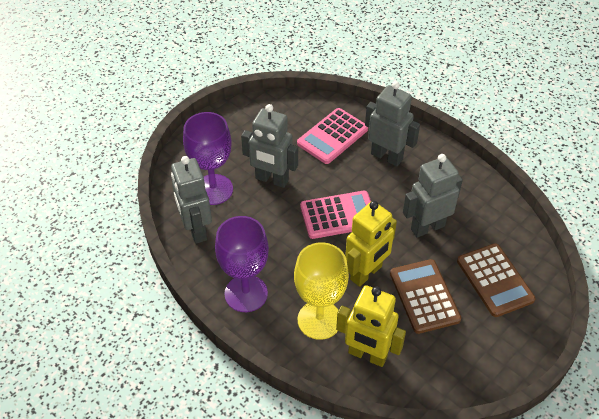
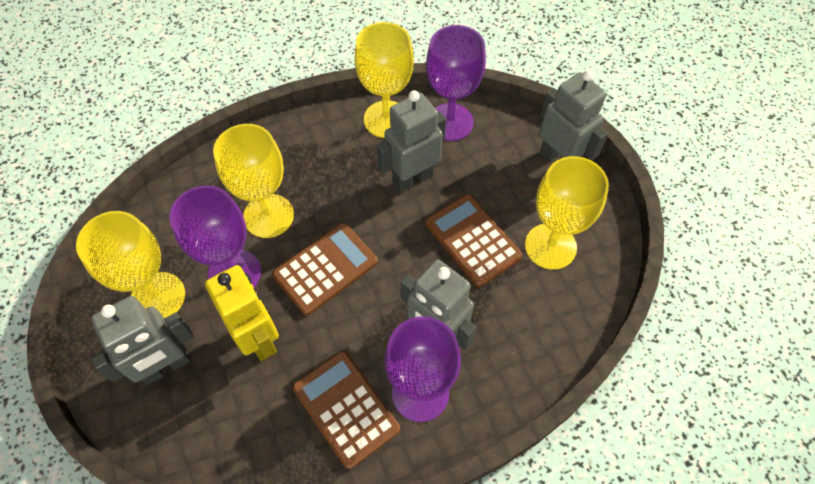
brown calculator: 2 -> 3
pink calculator: 2 -> 0
purple goblet: 2 -> 3
yellow goblet: 1 -> 4
yellow robot: 2 -> 1

